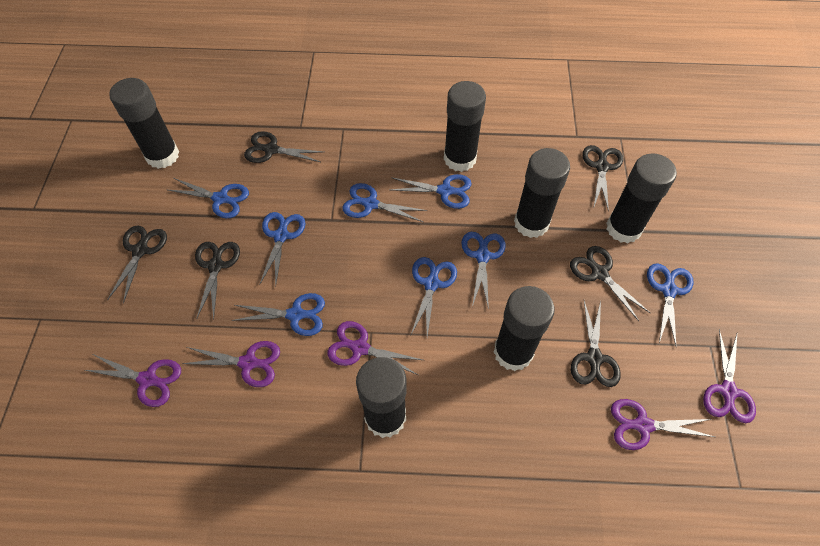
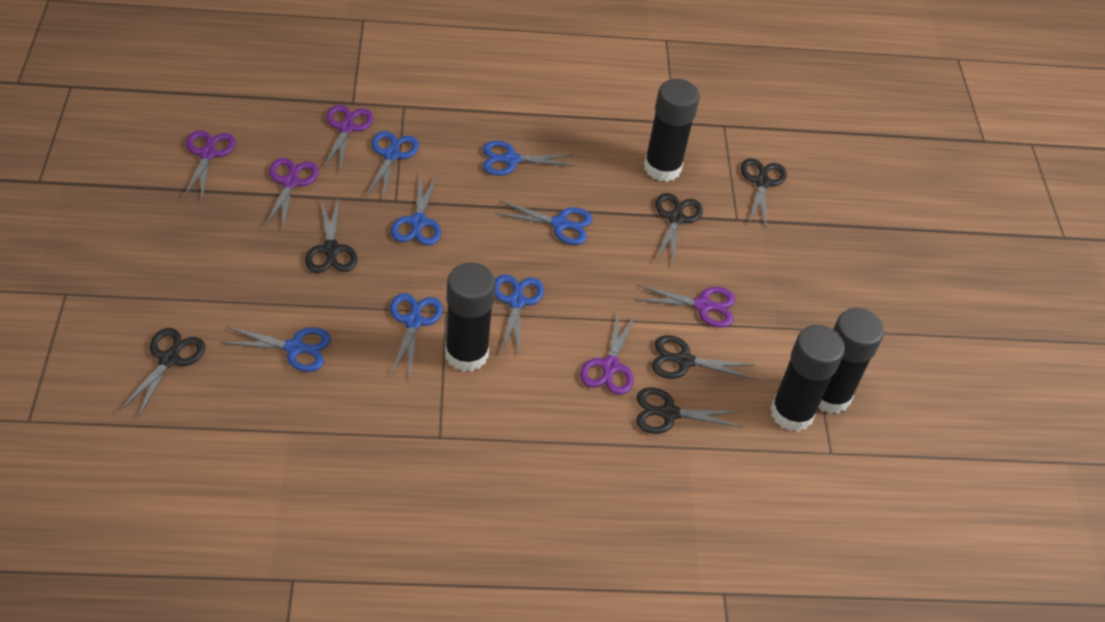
black glue stick: 6 -> 4
blue scissors: 8 -> 7

